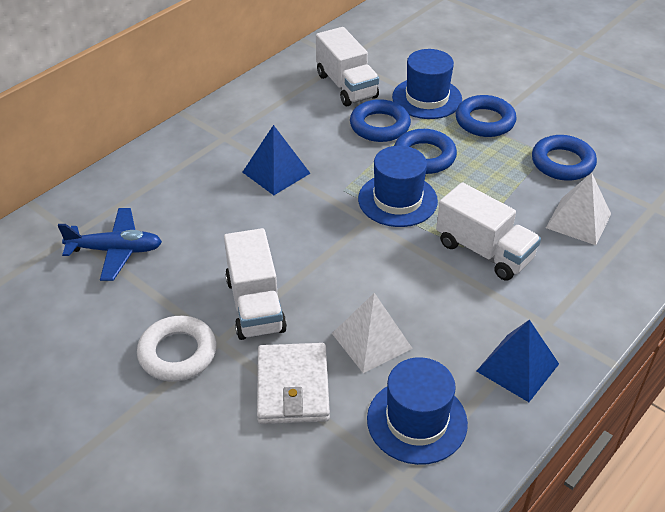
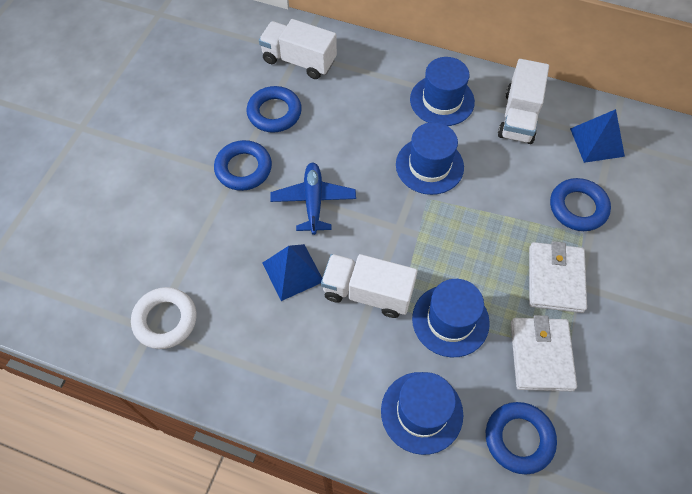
blue hat: 3 -> 4
white pyramid: 2 -> 0
white wallet: 1 -> 2

